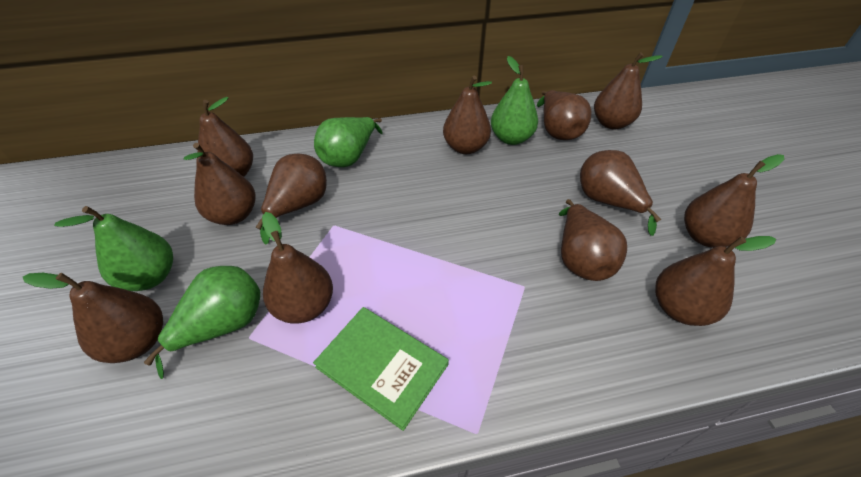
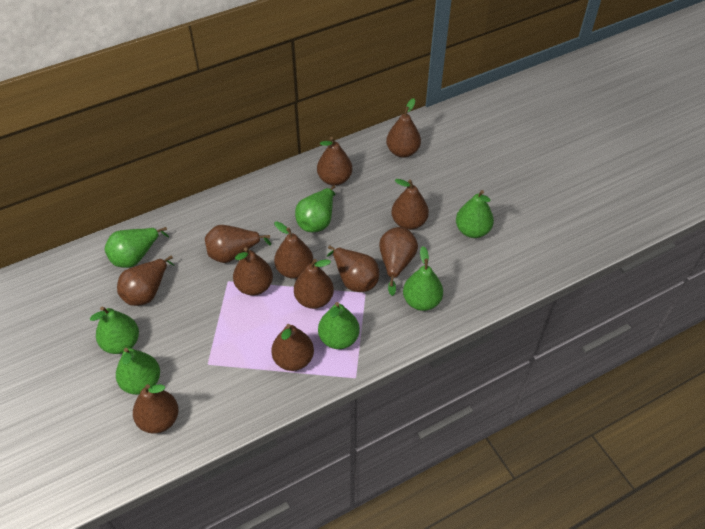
green book: 1 -> 0
green pear: 4 -> 7

